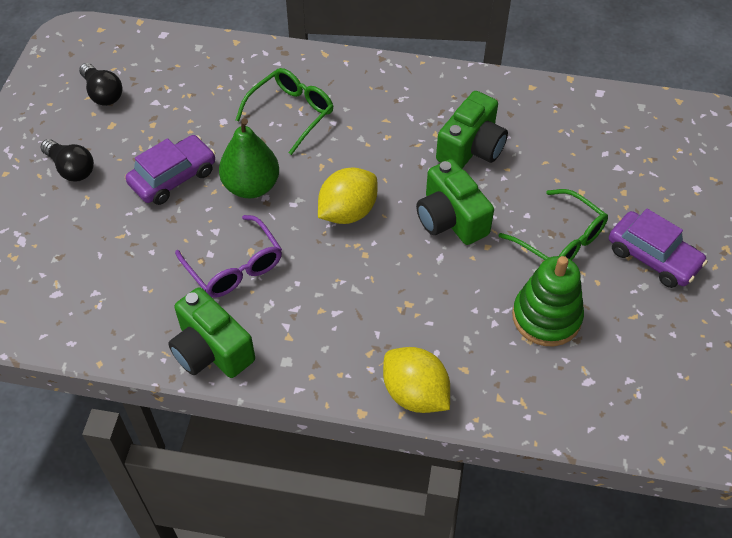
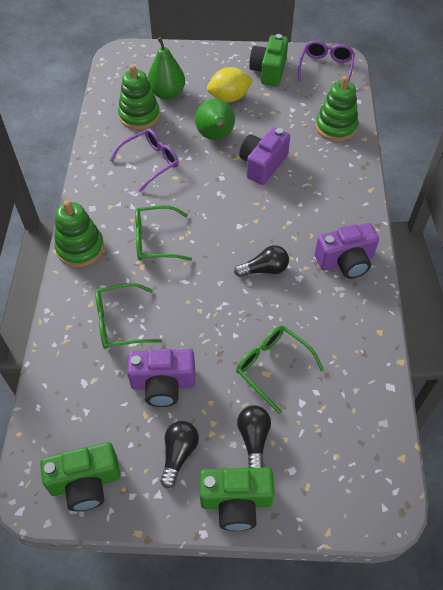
black light bulb: 2 -> 3
green glasses: 2 -> 3
green pear: 1 -> 2
green stacking toy: 1 -> 3
purple camera: 0 -> 3
purple car: 2 -> 0
purple glasses: 1 -> 2
yellow lemon: 2 -> 1

